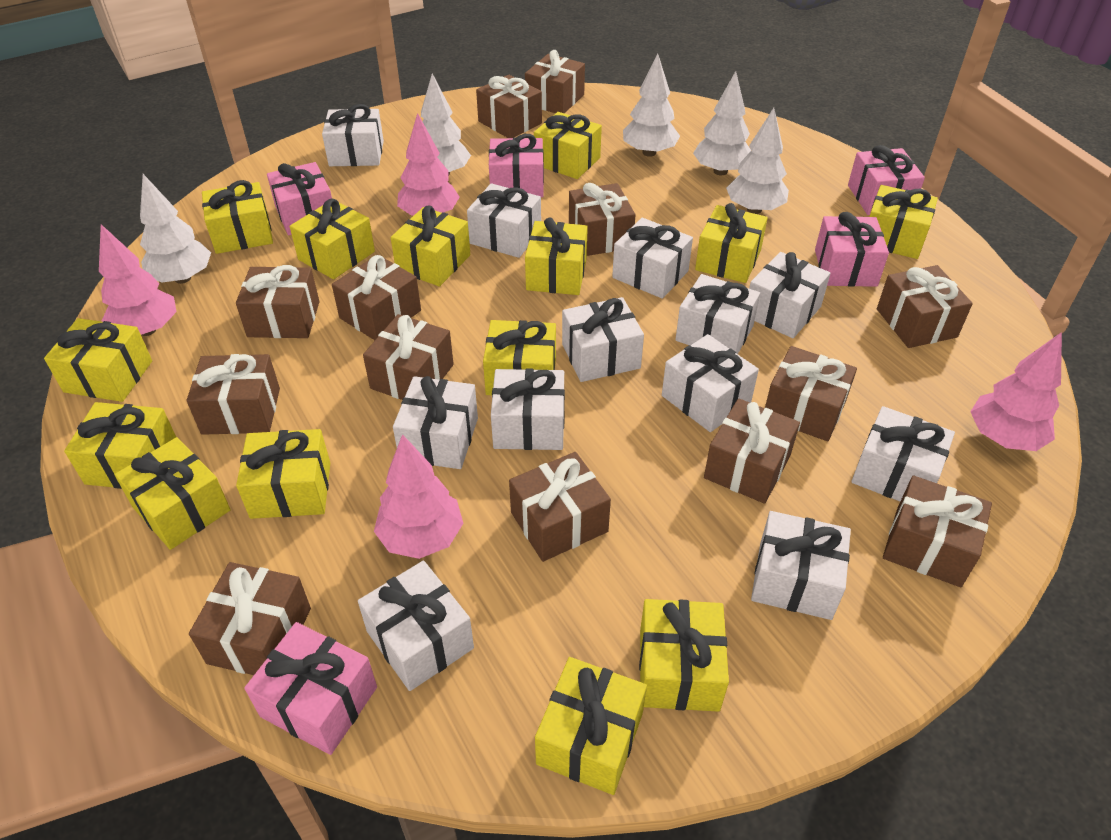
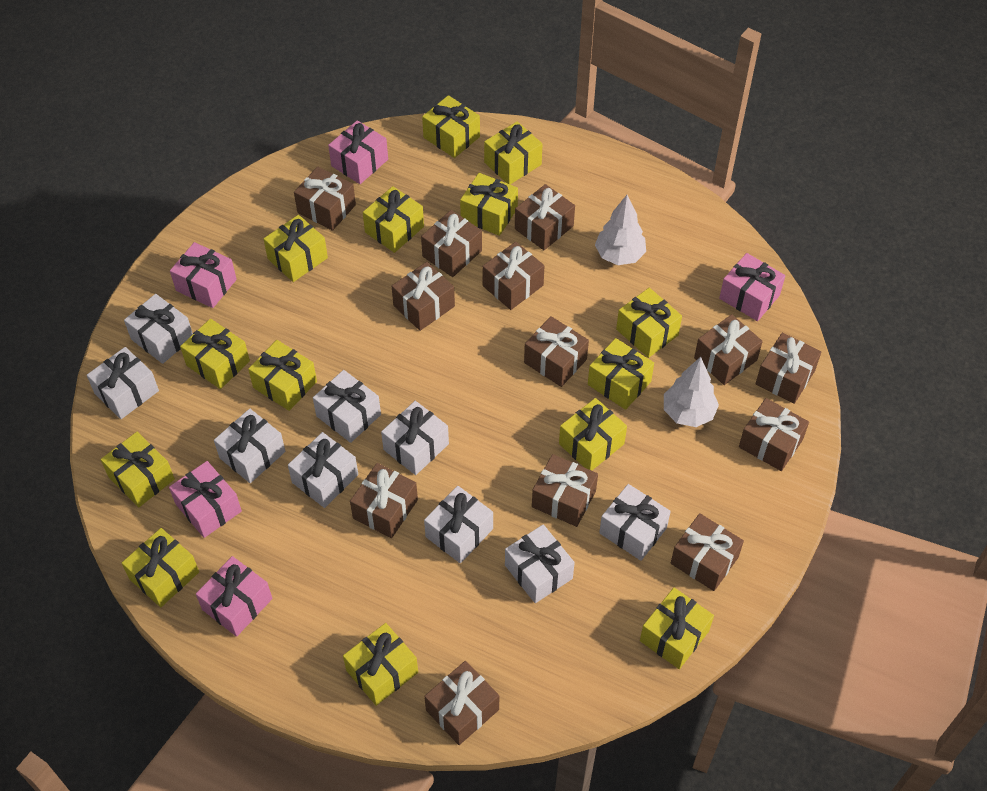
pink tree: 4 -> 0
white gift: 12 -> 9
white tree: 5 -> 2

